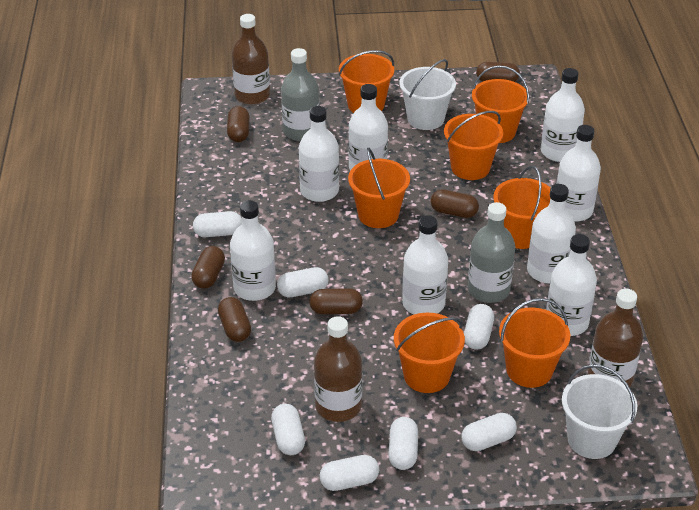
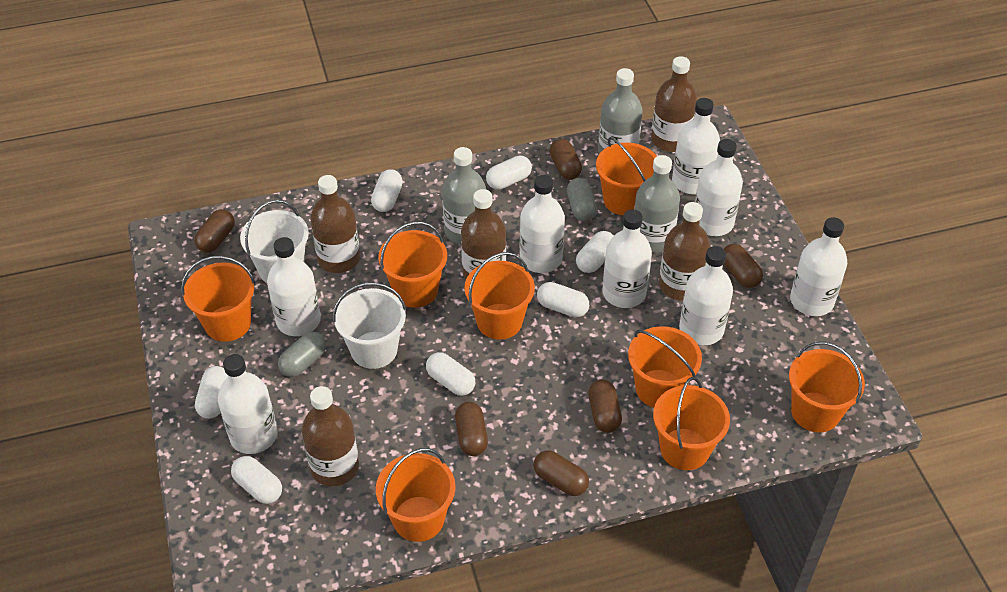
brown bottle: 3 -> 5
grey bottle: 2 -> 3
grey capsule: 0 -> 2
orange bucket: 7 -> 8

